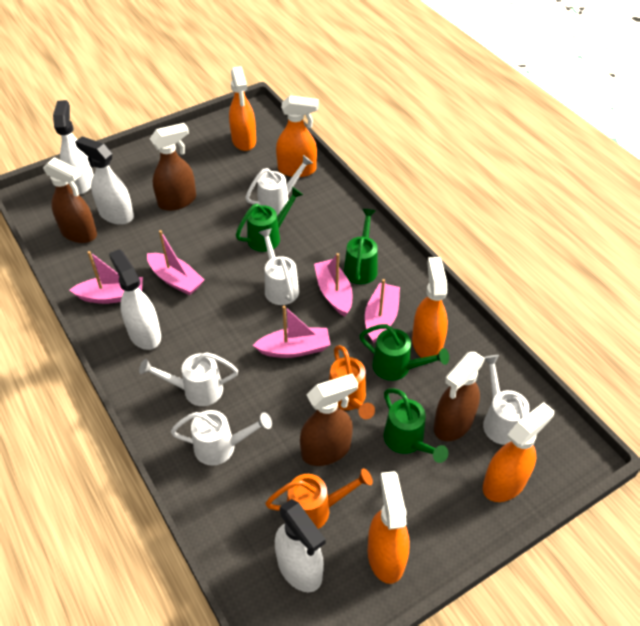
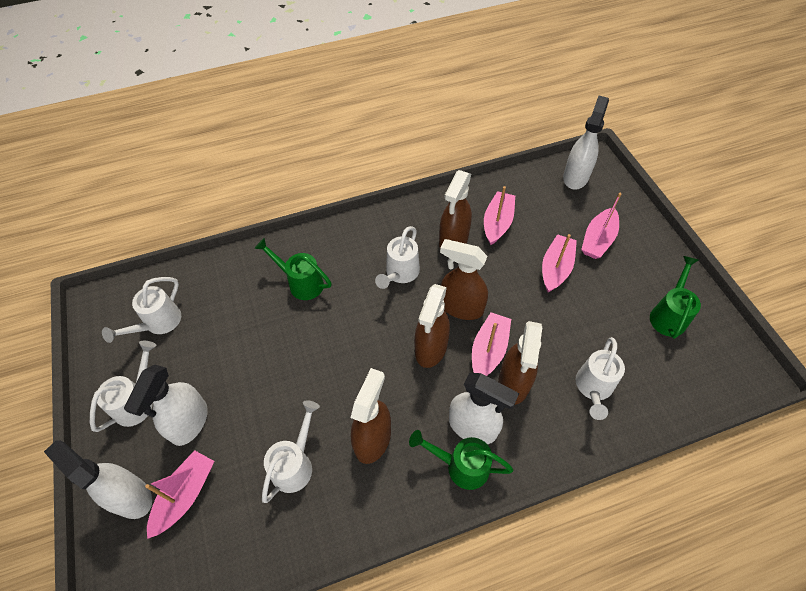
brown spray bottle: 4 -> 5
green watering can: 4 -> 3
orange spray bottle: 5 -> 0
orange watering can: 2 -> 0

